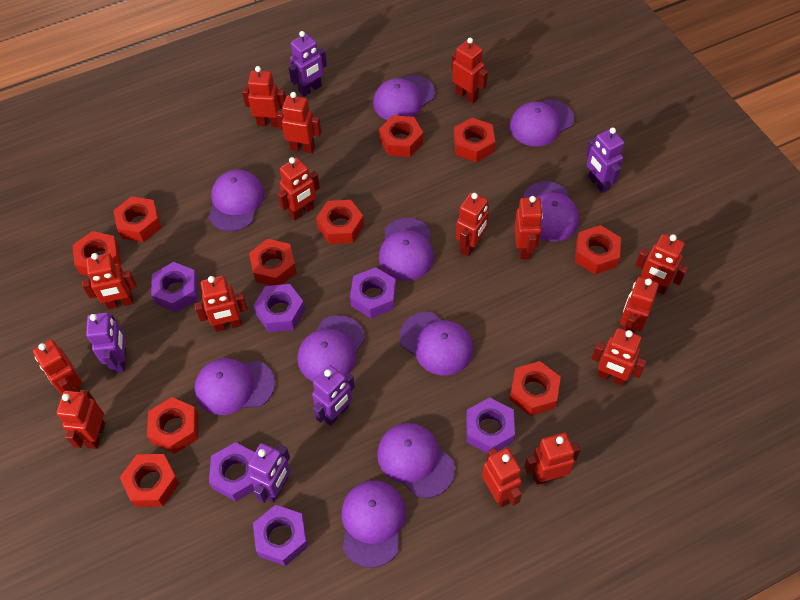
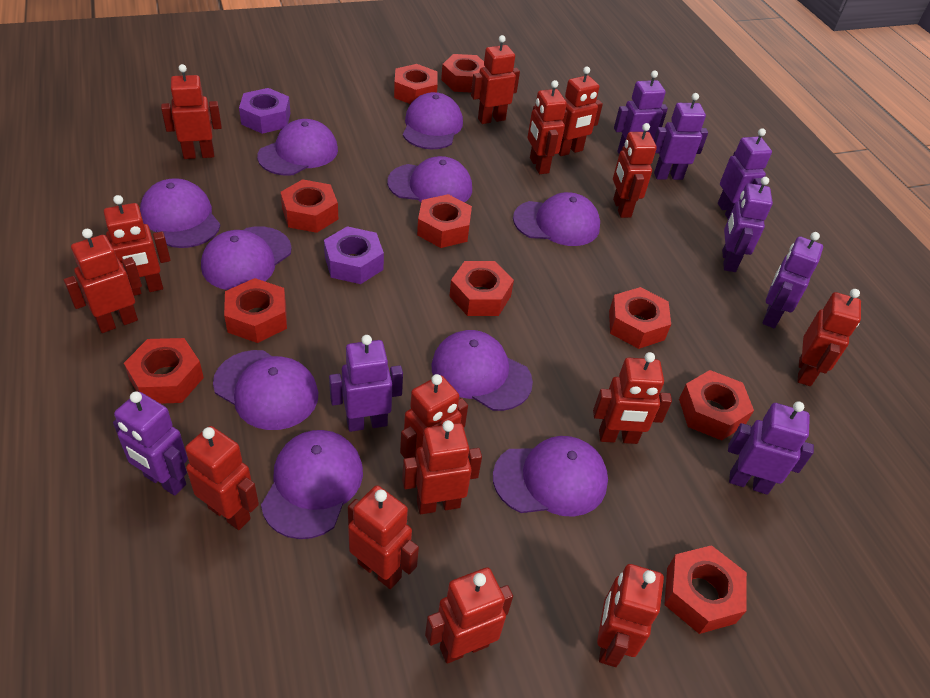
purple nut: 6 -> 2
purple robot: 5 -> 8

